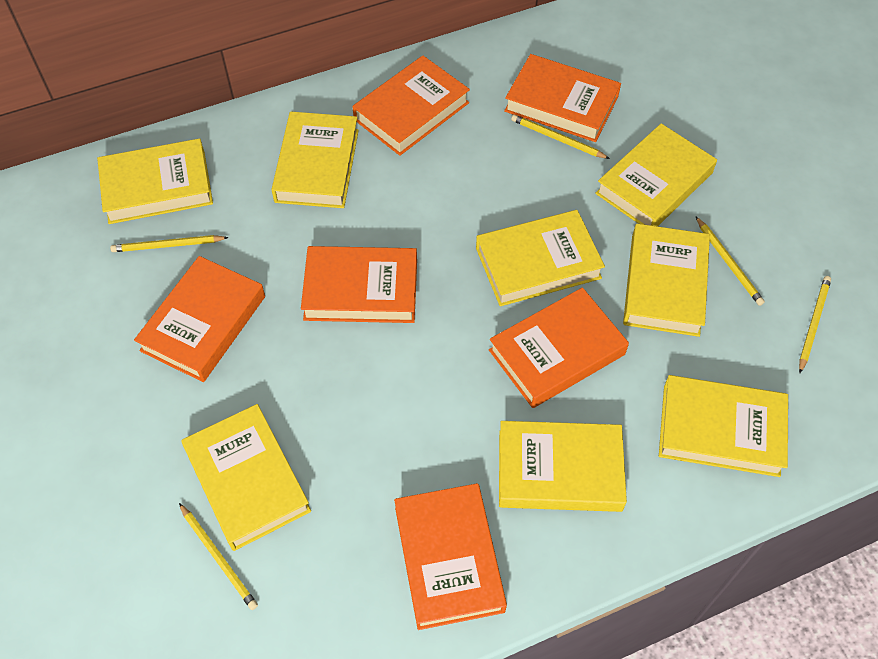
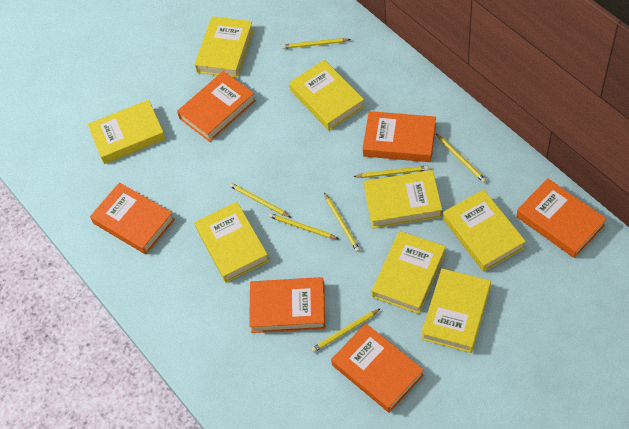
yellow pencil: 5 -> 7

